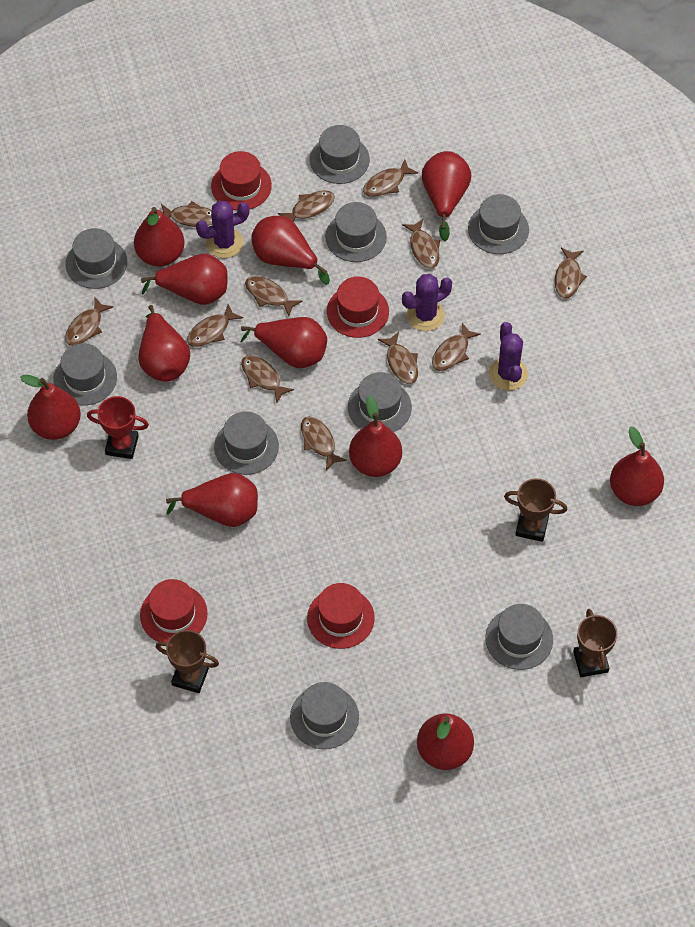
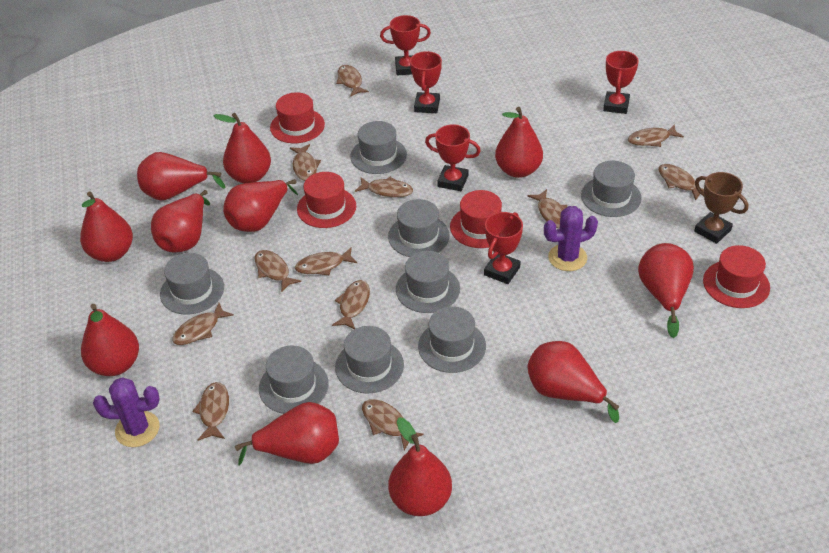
brown trophy: 3 -> 1
grey hat: 9 -> 8
purple cactus: 3 -> 2
red trophy: 1 -> 5

